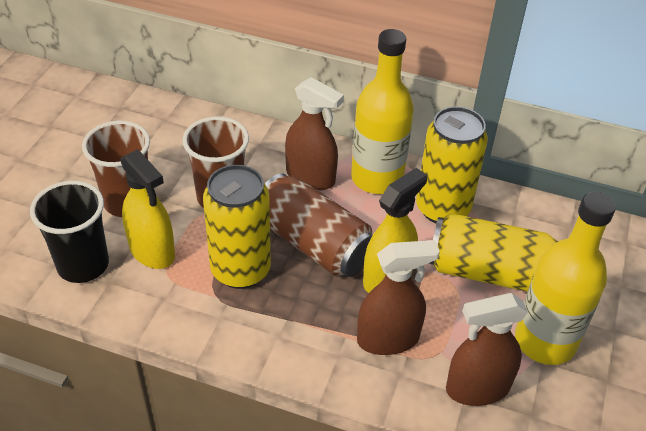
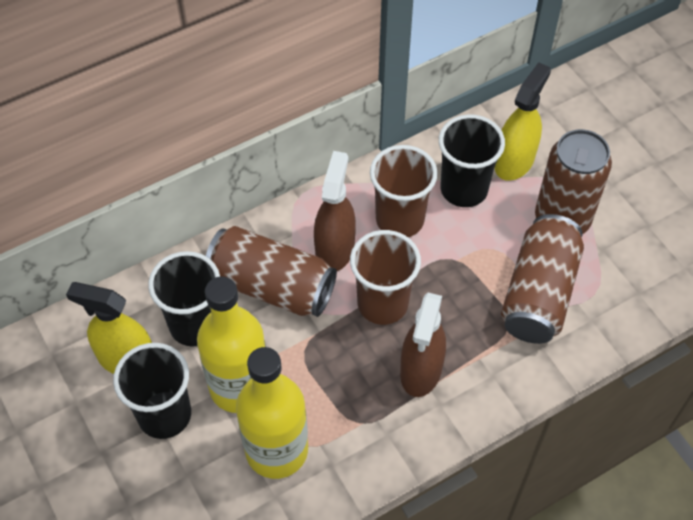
black cup: 1 -> 3
brown can: 1 -> 3
brown spray bottle: 3 -> 2
yellow can: 3 -> 0

